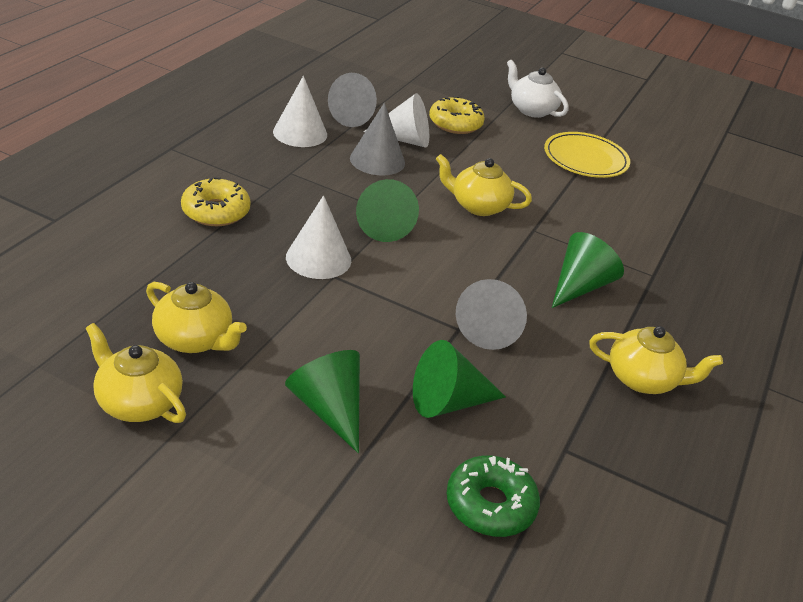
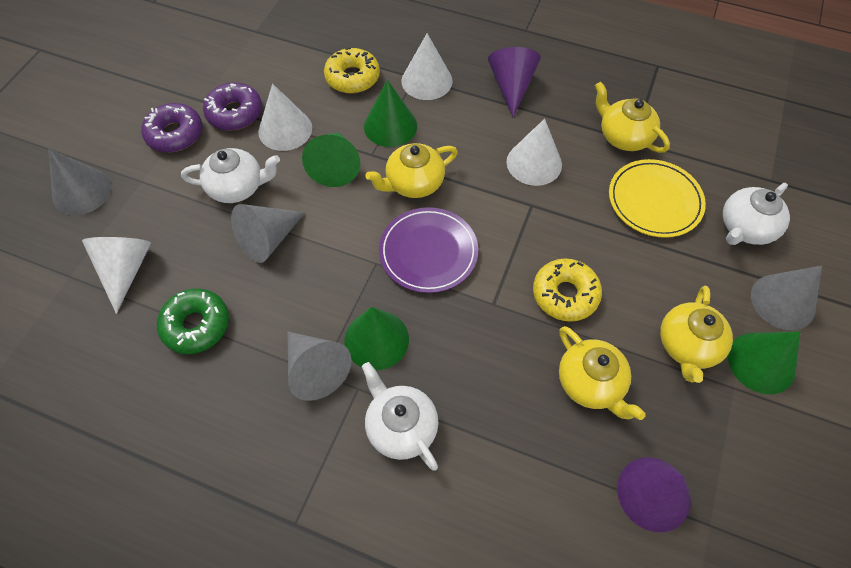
grey cone: 3 -> 4
purple cone: 0 -> 2
purple donut: 0 -> 2
purple plate: 0 -> 1
white cone: 3 -> 4
white teapot: 1 -> 3

